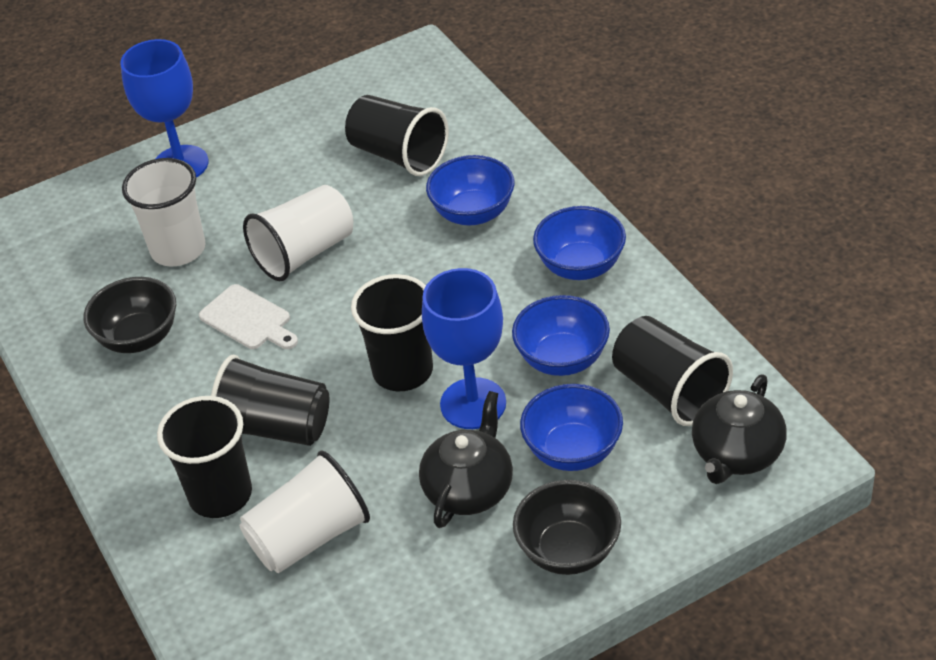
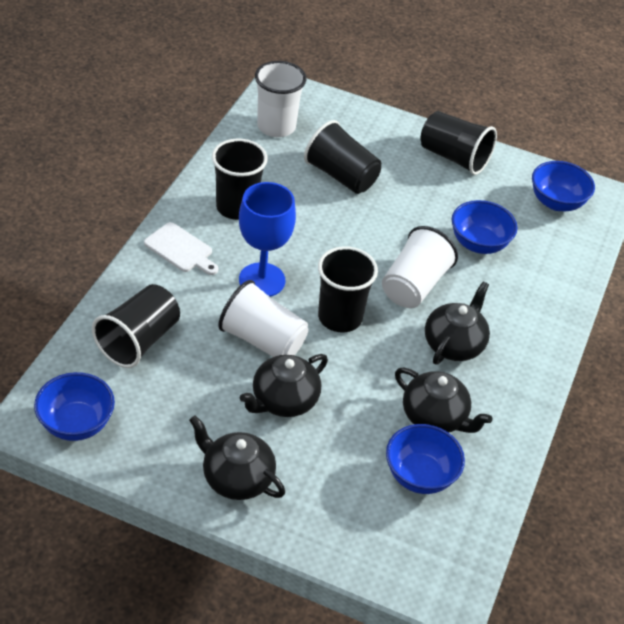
black bowl: 2 -> 0
black teapot: 2 -> 4
blue goblet: 2 -> 1

